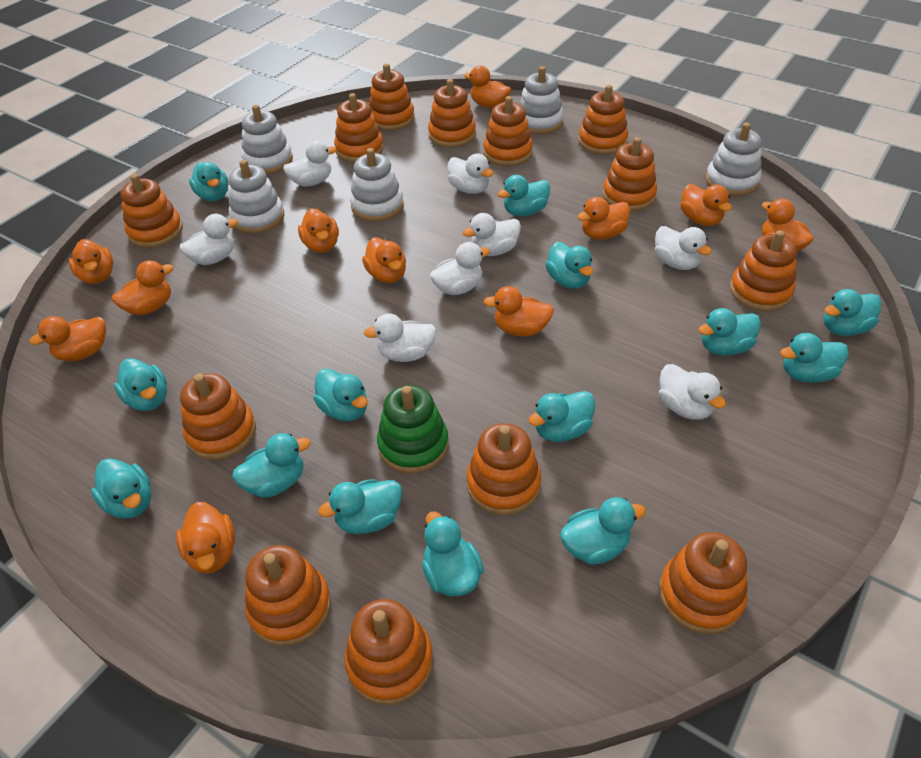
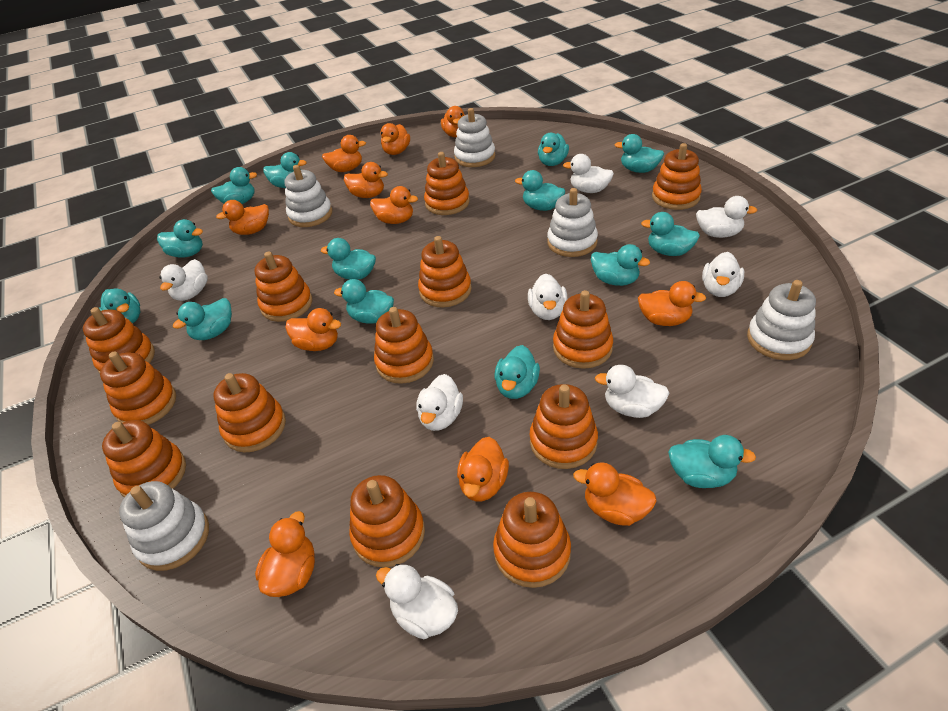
green stacking toy: 1 -> 0

